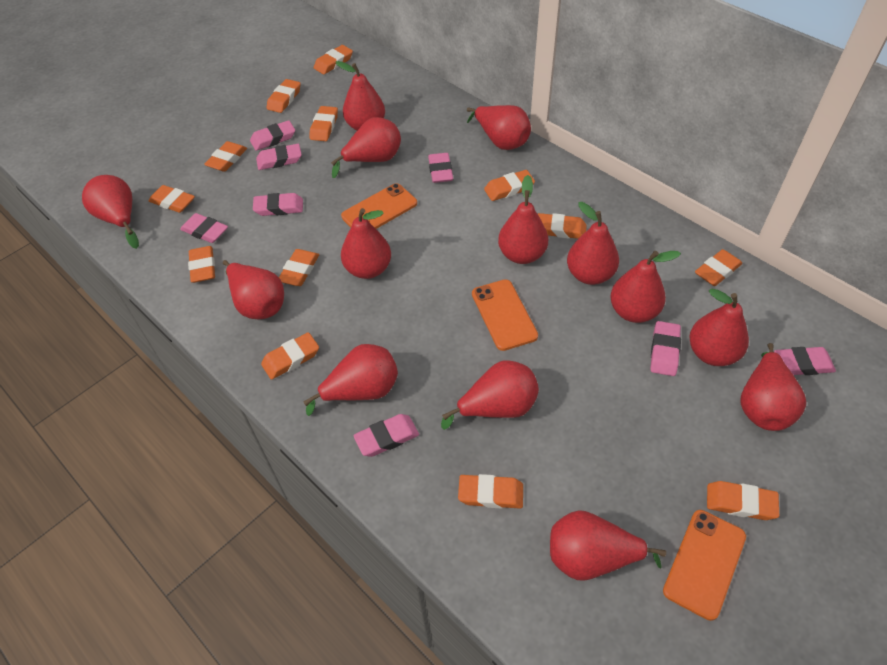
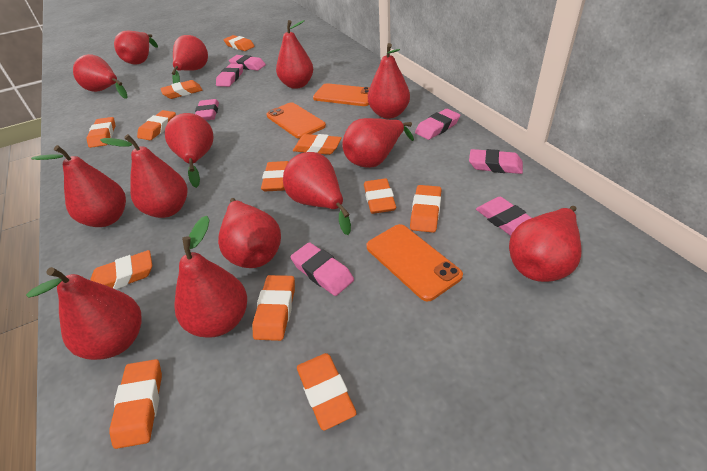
orange eraser: 13 -> 12
pink eraser: 8 -> 7

